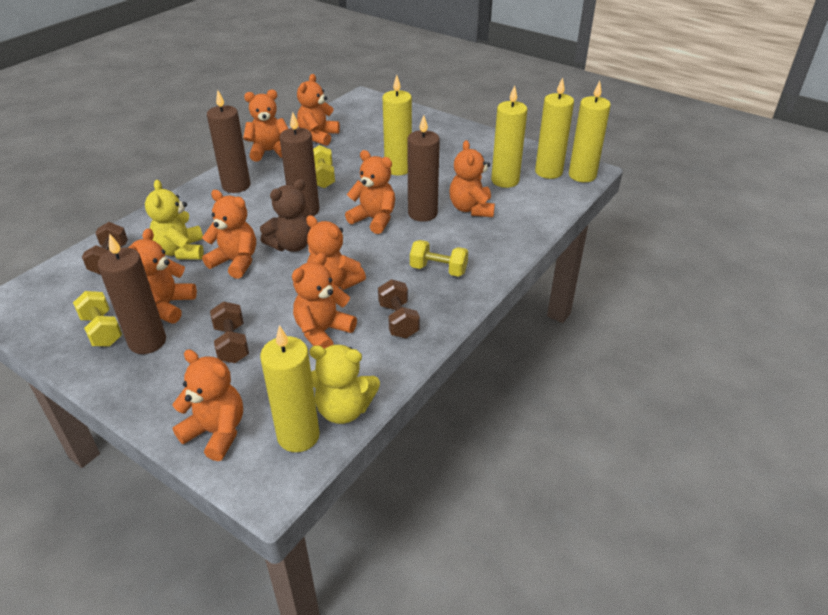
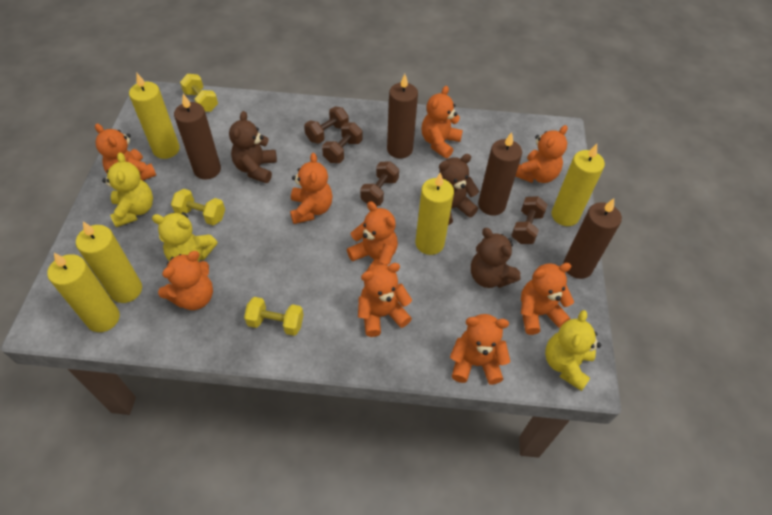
brown dumbbell: 3 -> 4
brown teddy bear: 1 -> 3
yellow teddy bear: 2 -> 3

